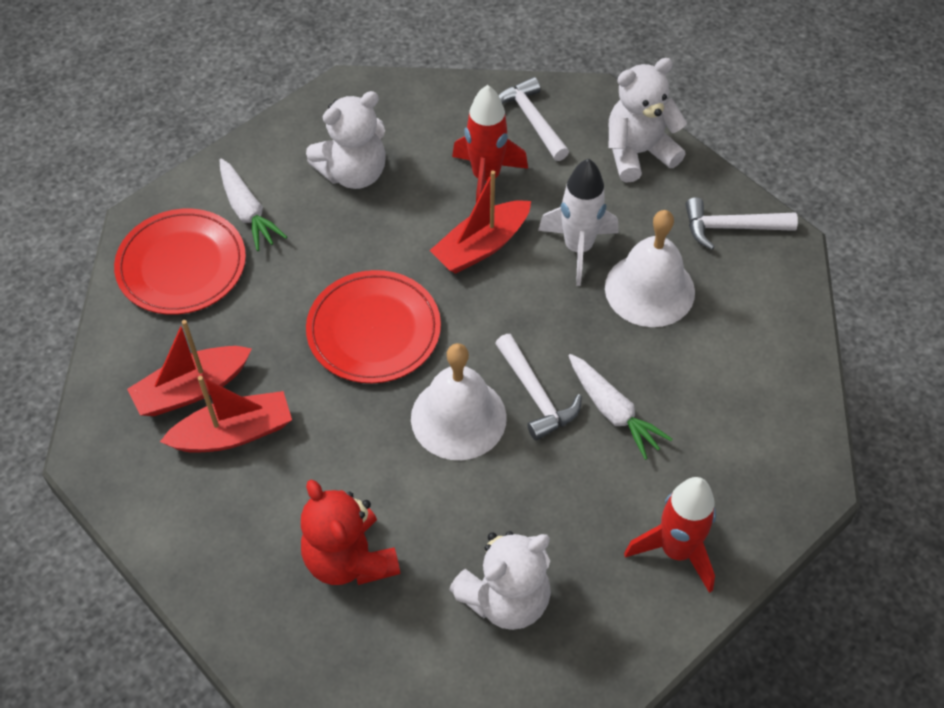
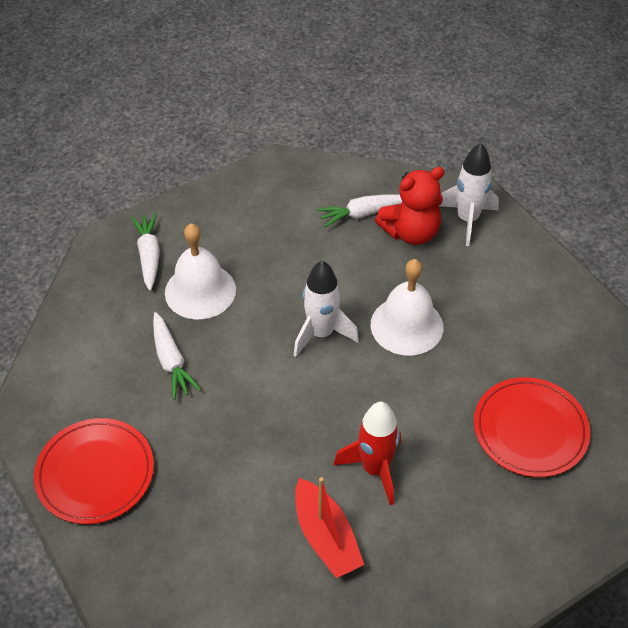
red boat: 3 -> 1
red rocket: 2 -> 1
white carrot: 2 -> 3
white hammer: 3 -> 0
white rocket: 1 -> 2
white teddy bear: 3 -> 0

